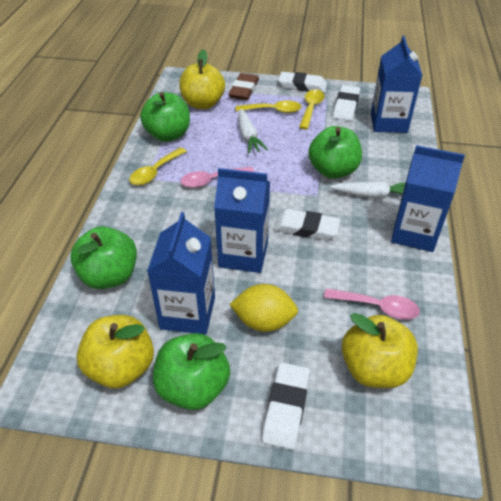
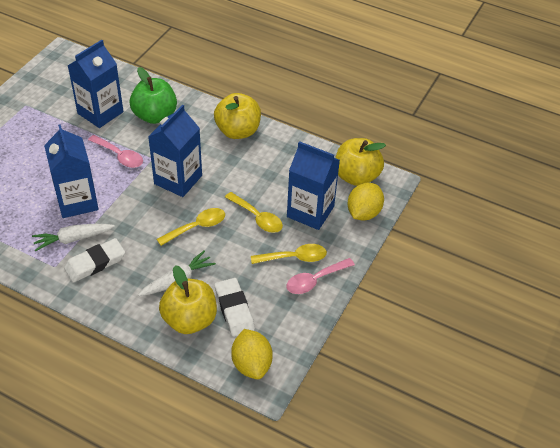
brown eraser: 1 -> 0
green apple: 4 -> 1
white eraser: 4 -> 2
yellow lemon: 1 -> 2

